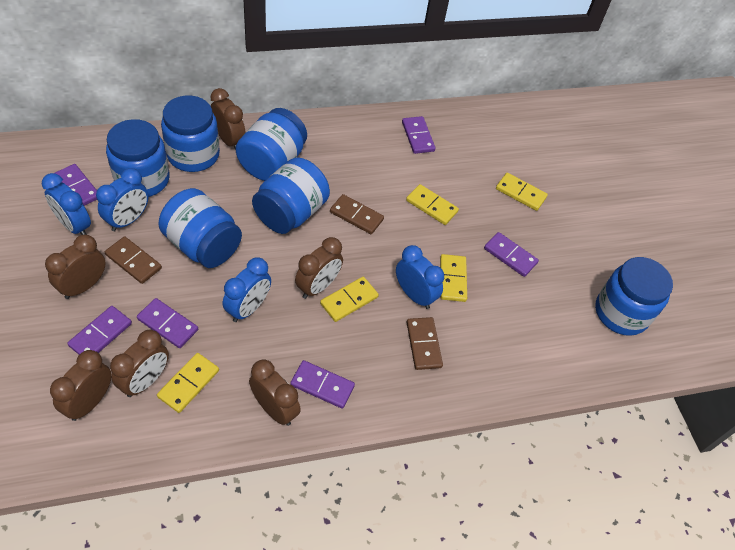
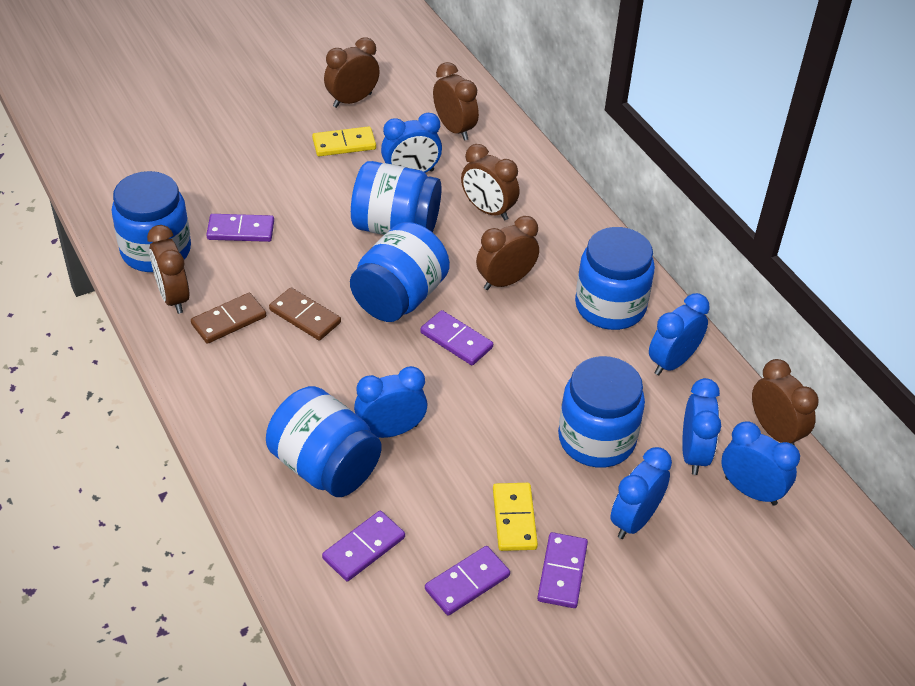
blue clock: 4 -> 6
brown domino: 3 -> 2
purple domino: 6 -> 5
yellow domino: 5 -> 2

